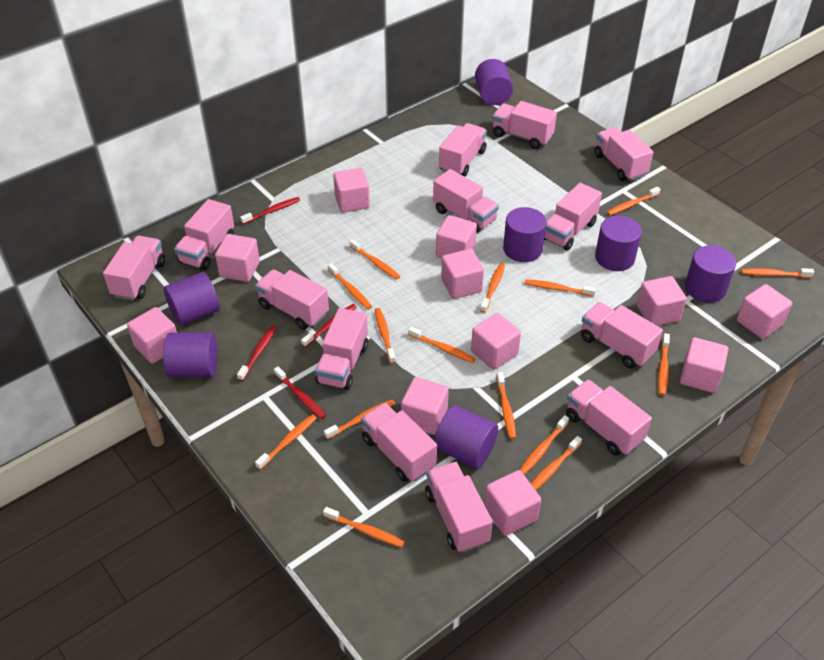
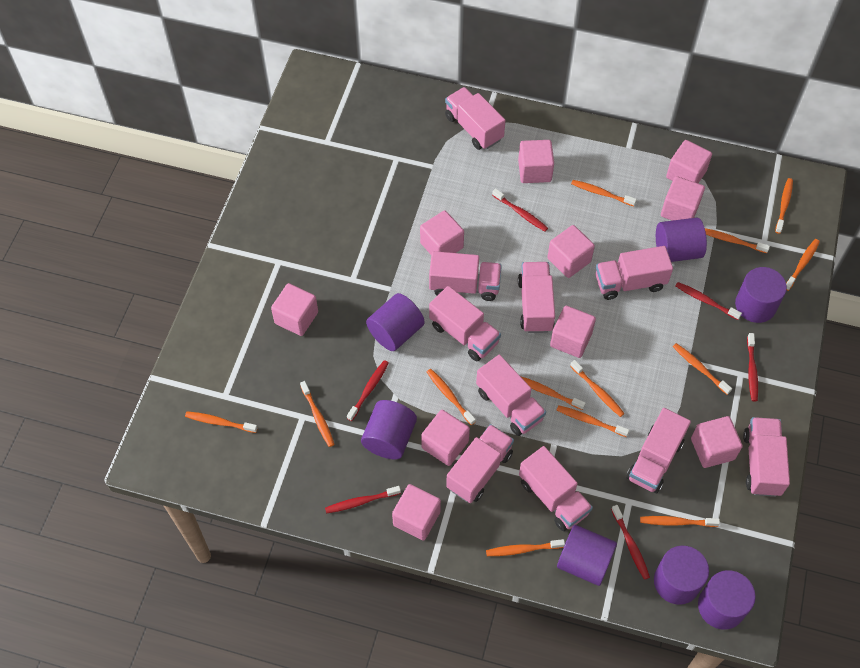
orange toothbrush: 15 -> 13
pink cube: 11 -> 10
pink truck: 13 -> 10
red toothbrush: 4 -> 6

